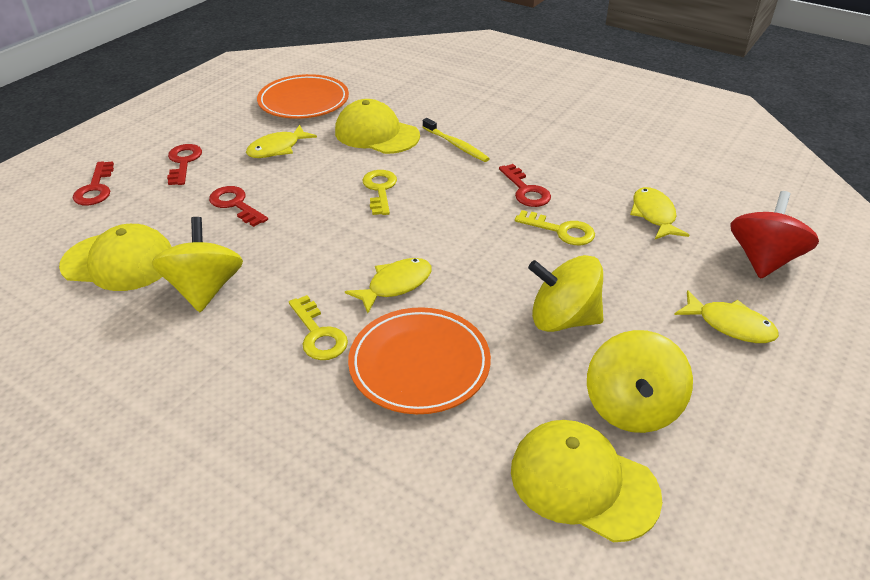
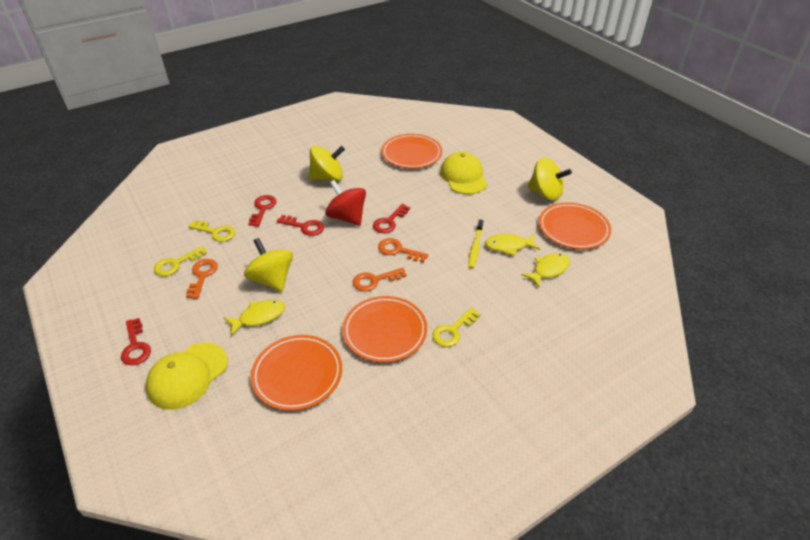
orange key: 0 -> 3
orange plate: 2 -> 4
yellow cap: 3 -> 2
yellow fish: 4 -> 3

